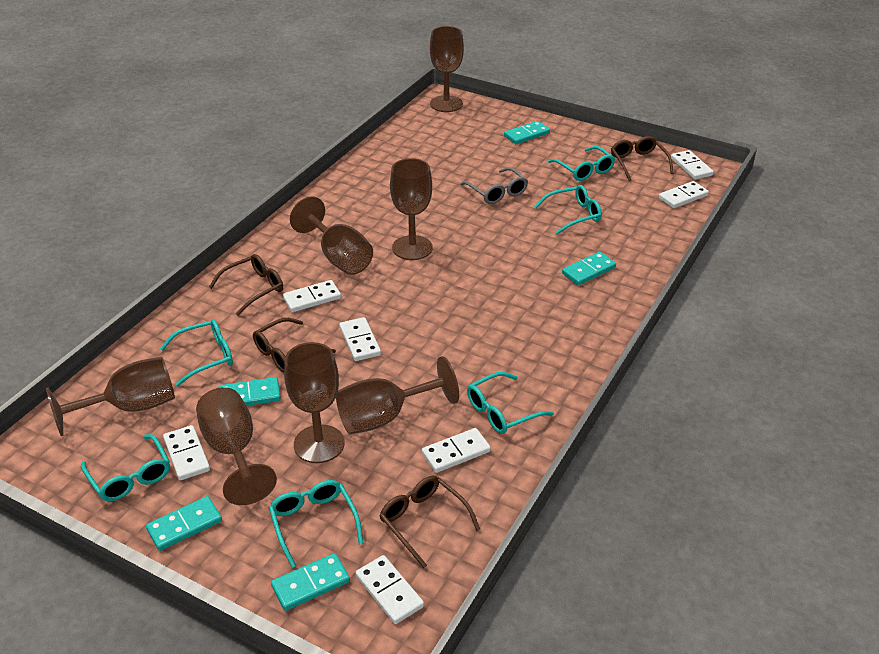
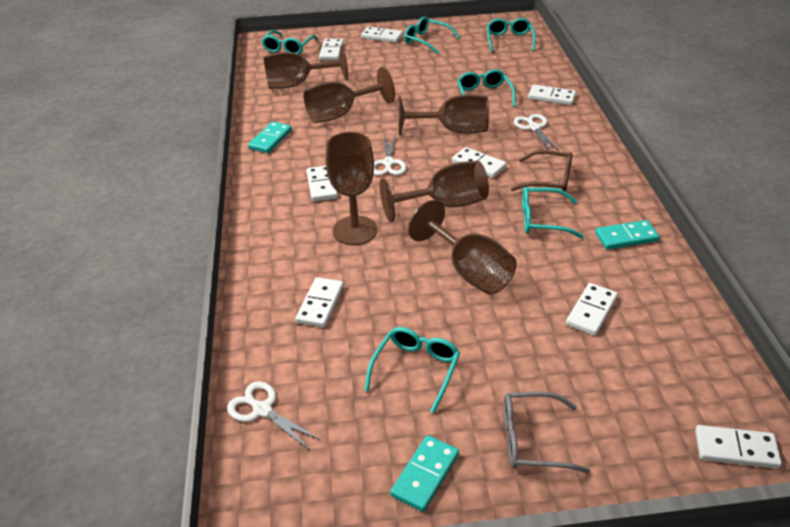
brown glasses: 4 -> 1
brown goblet: 7 -> 6
turquoise domino: 5 -> 3
white domino: 7 -> 8
white scissors: 0 -> 3

